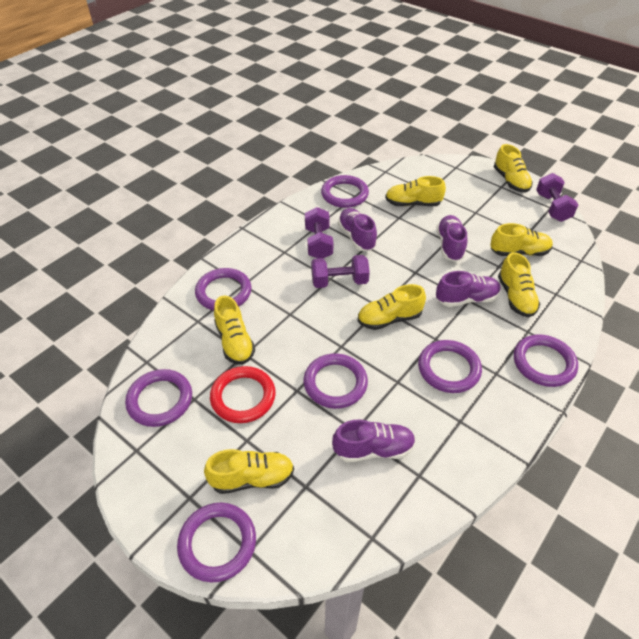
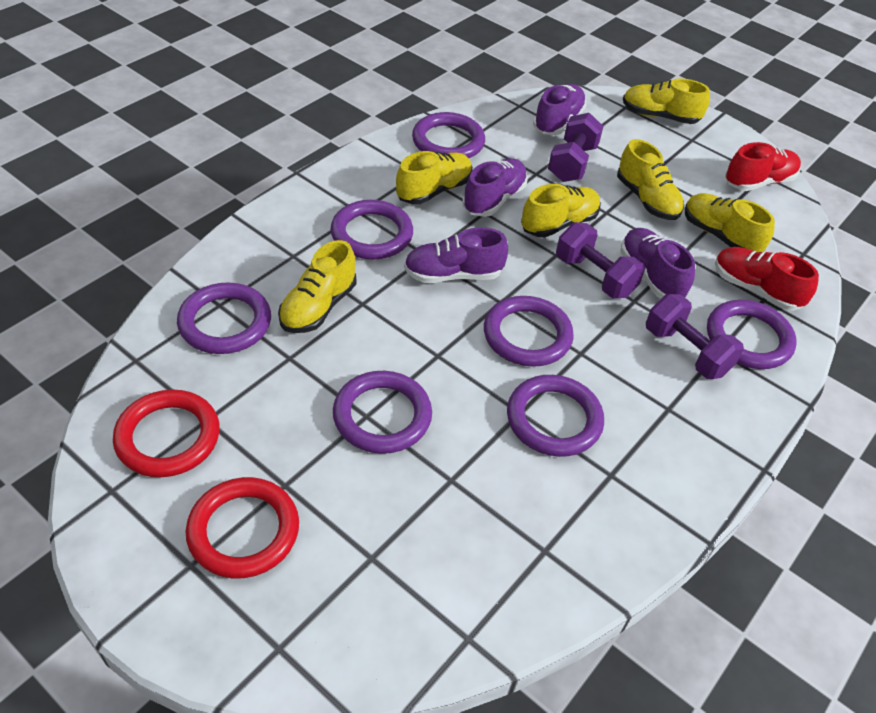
red ring: 1 -> 2
red shoe: 0 -> 2
yellow shoe: 7 -> 6

